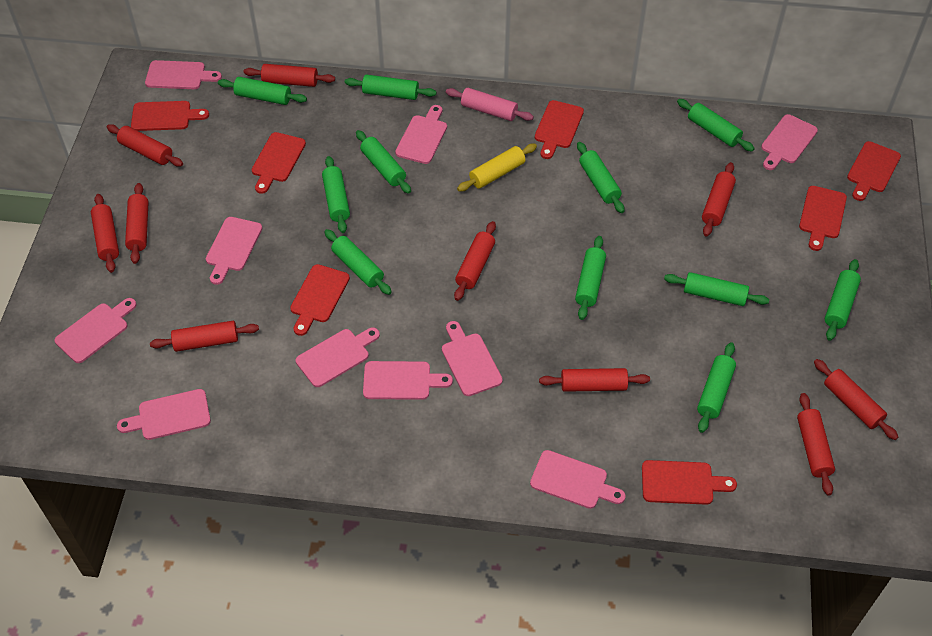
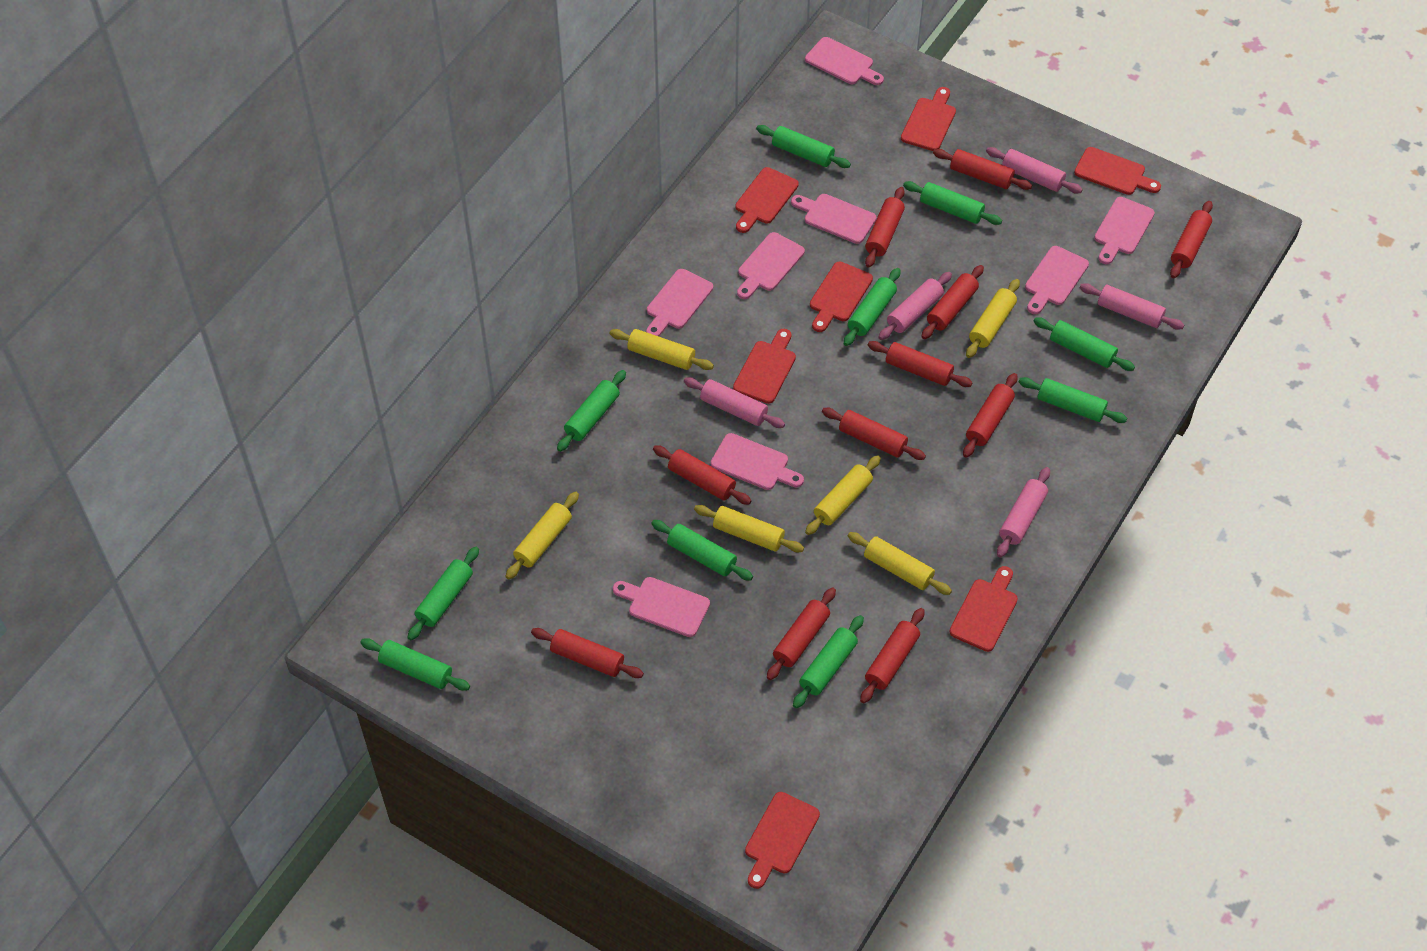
green rolling pin: 11 -> 10
pink cutting board: 10 -> 8
pink rolling pin: 1 -> 5
red rolling pin: 10 -> 11
yellow rolling pin: 1 -> 6

